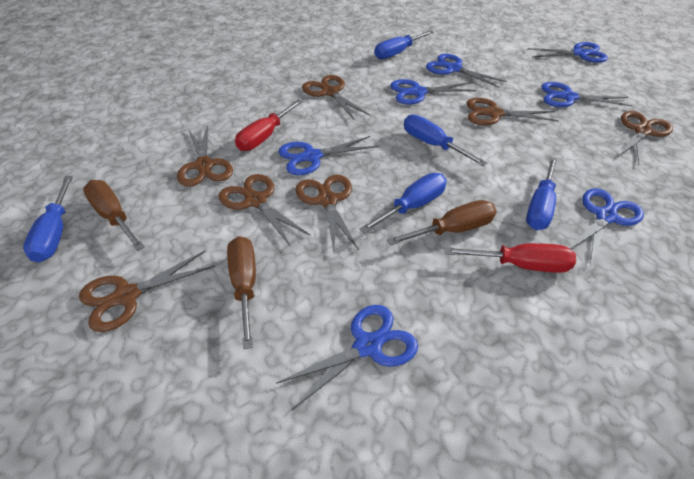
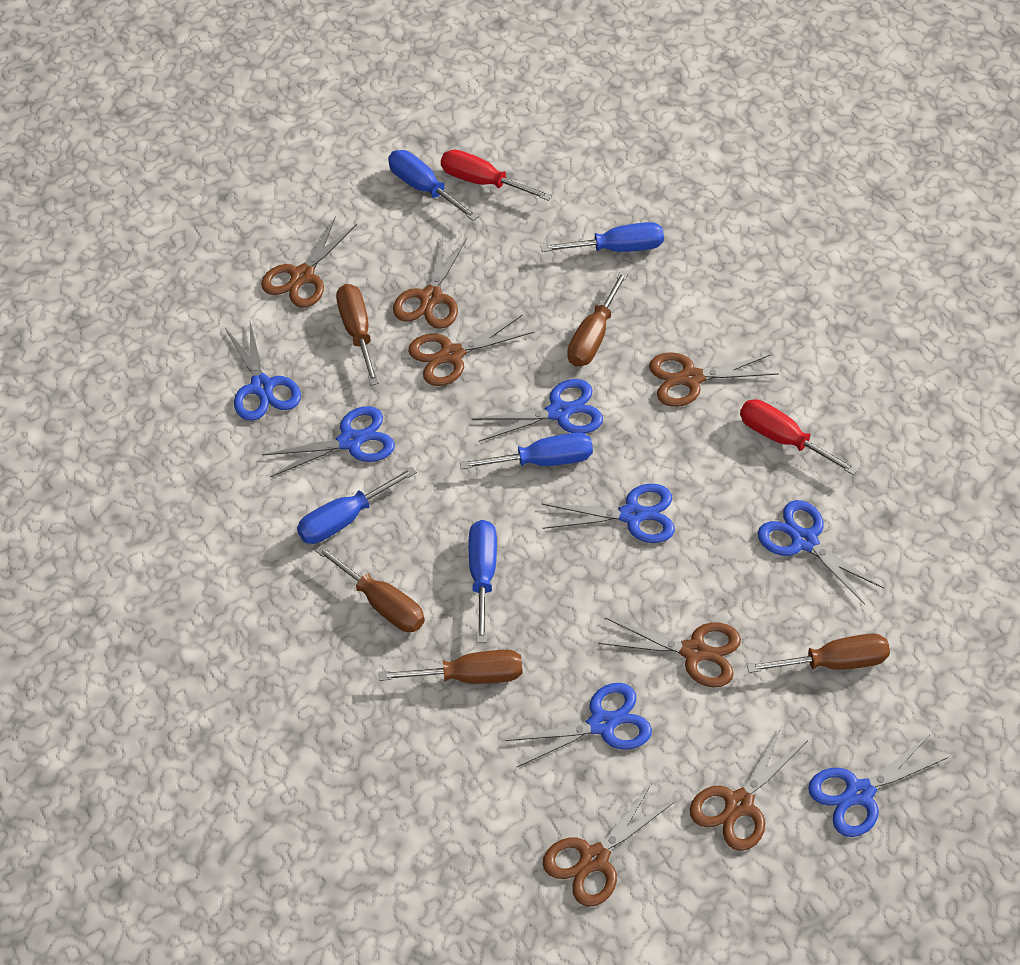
brown screwdriver: 3 -> 5

